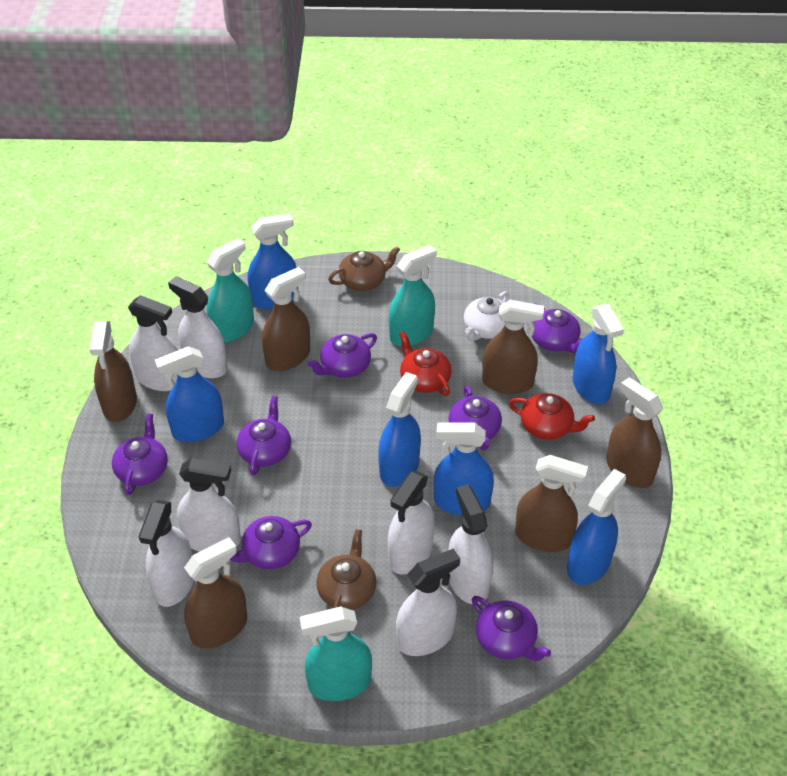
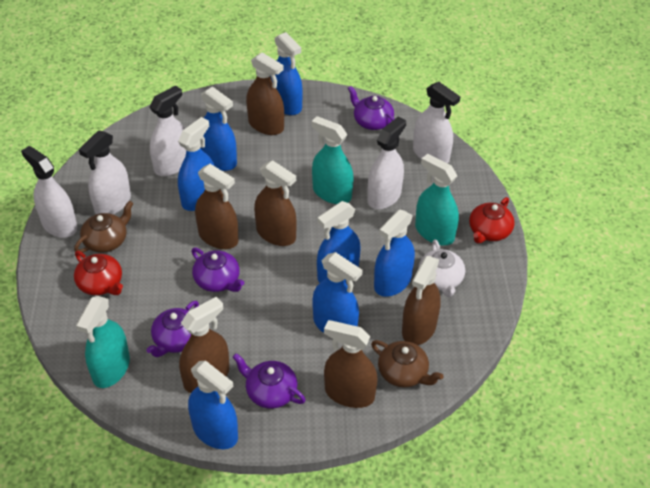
blue spray bottle: 6 -> 7
purple teapot: 7 -> 4
white spray bottle: 7 -> 5

